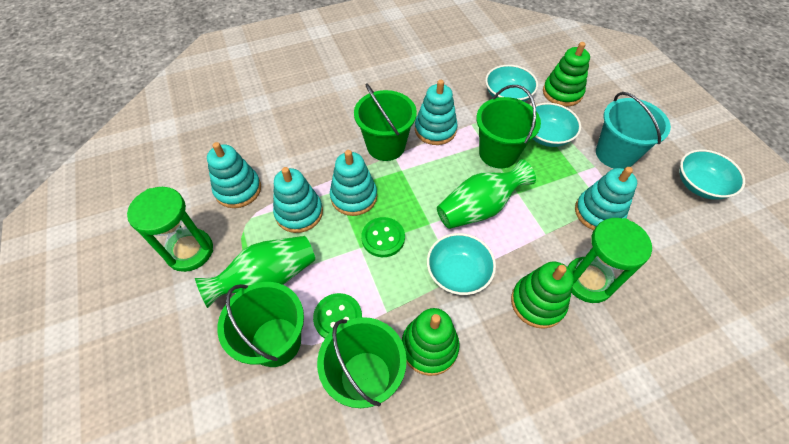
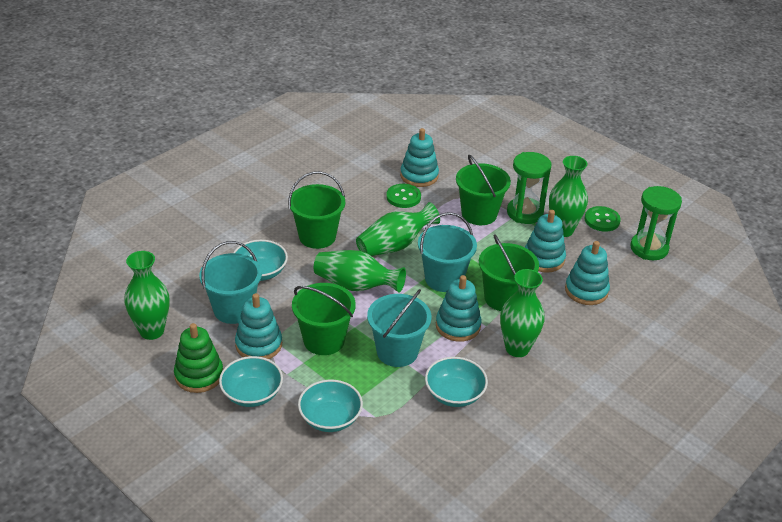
green stacking toy: 3 -> 1
green vase: 2 -> 5
turquoise bucket: 1 -> 3

